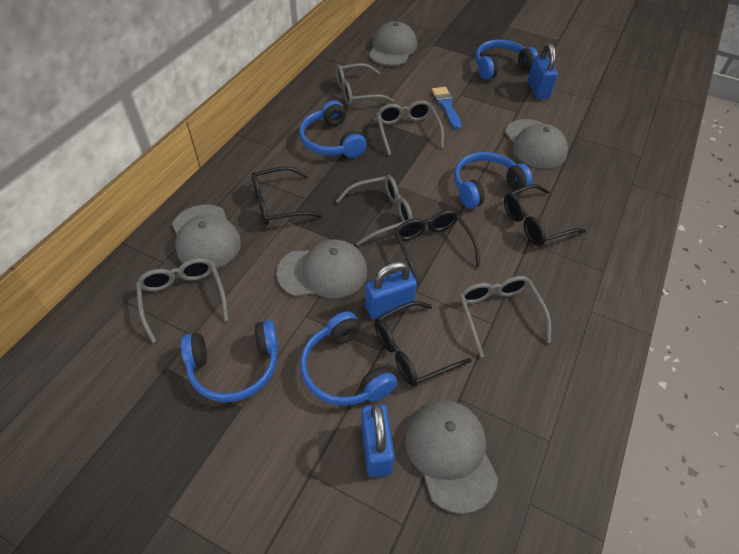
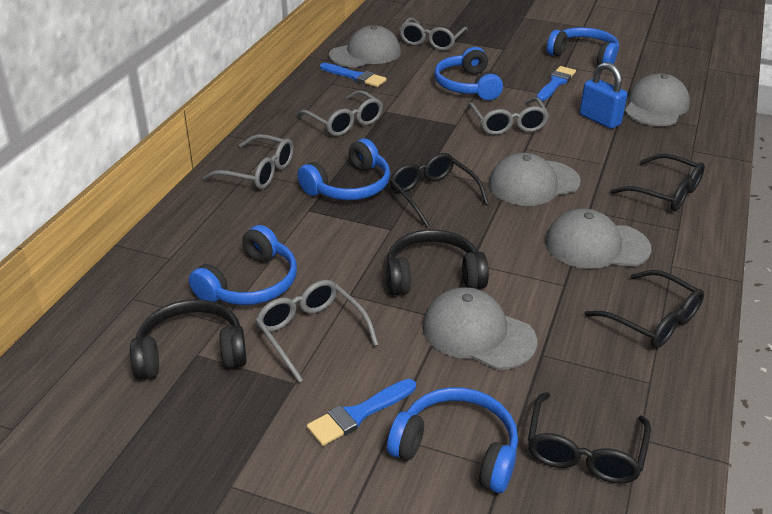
black headphones: 0 -> 2
blue brush: 1 -> 3
blue padlock: 3 -> 1

